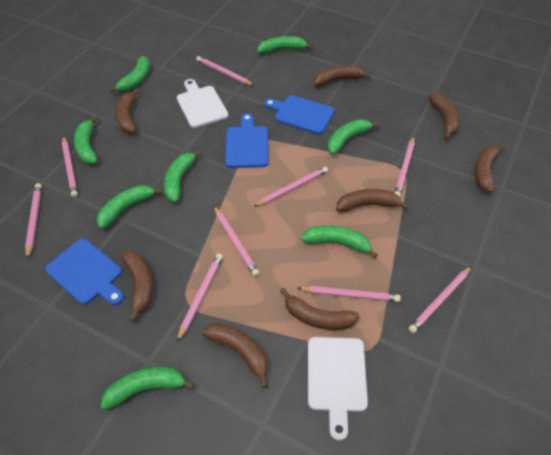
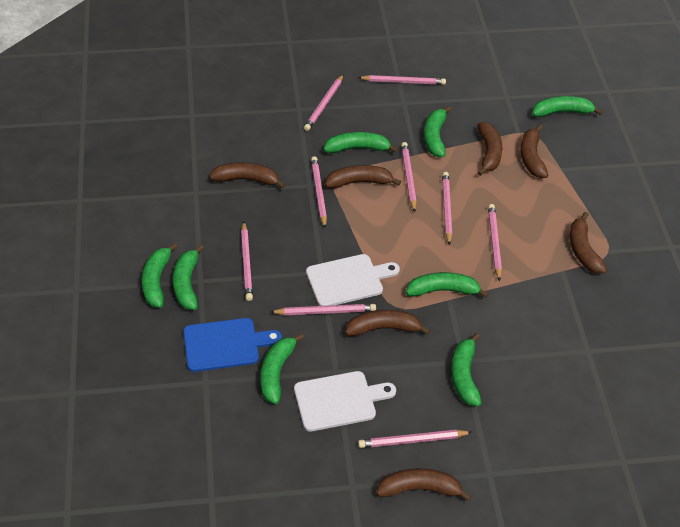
blue cutting board: 3 -> 1
brown banana: 8 -> 7

